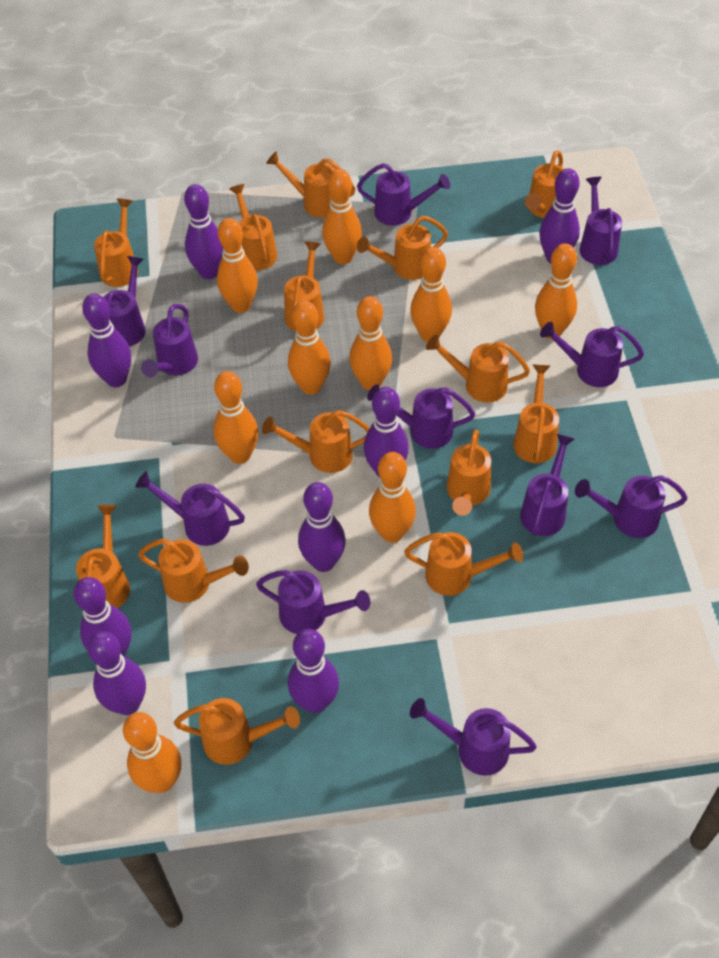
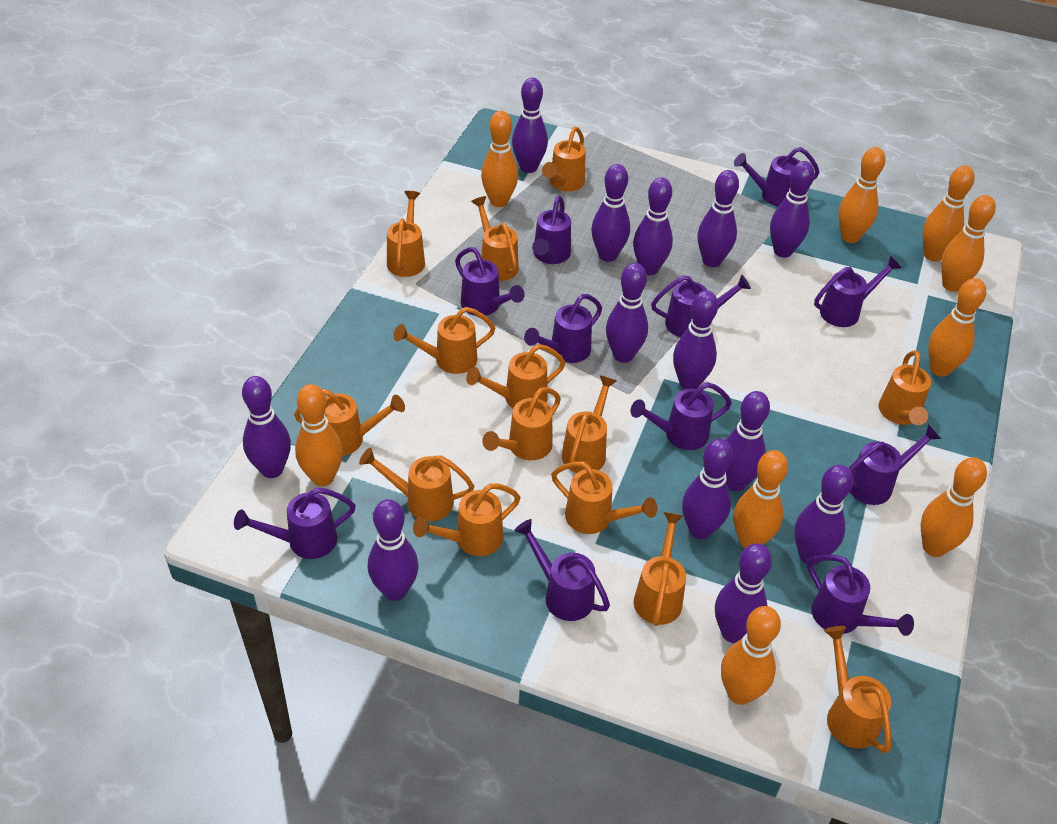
purple bowling pin: 8 -> 13

